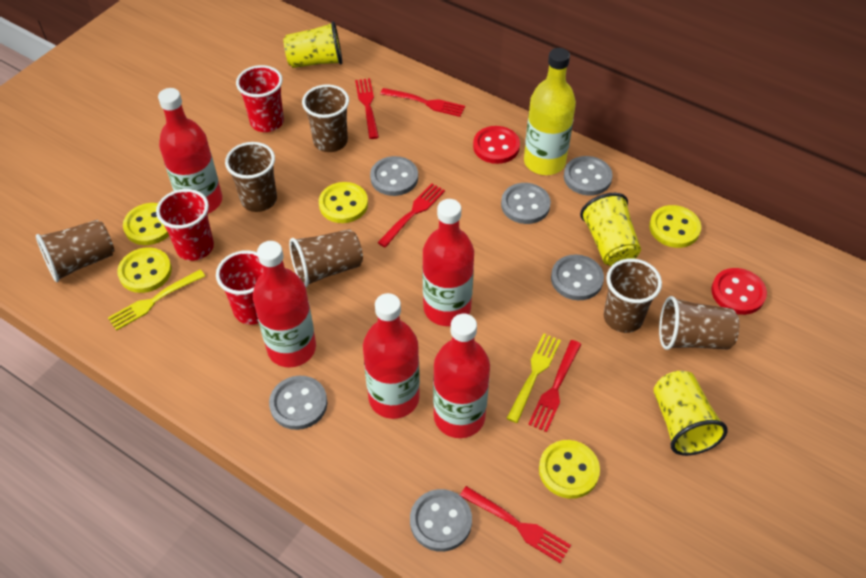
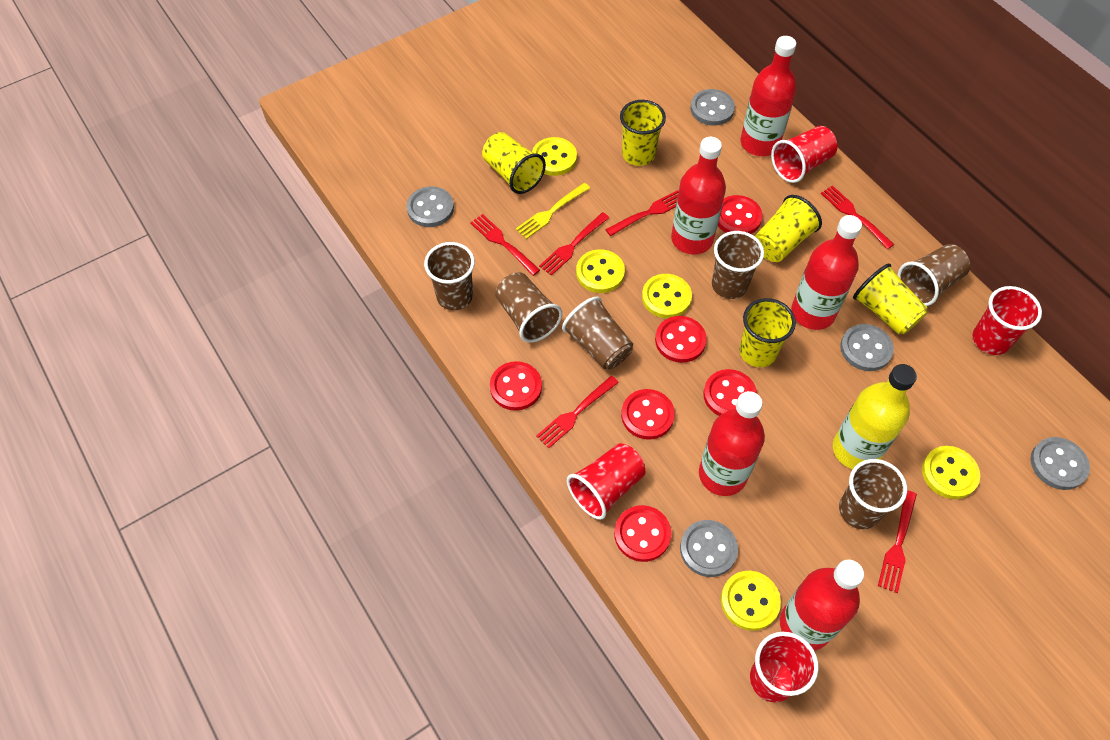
grey button: 6 -> 5
red button: 2 -> 6
red cup: 3 -> 4
red fork: 5 -> 6
yellow cup: 3 -> 5
yellow fork: 2 -> 1

